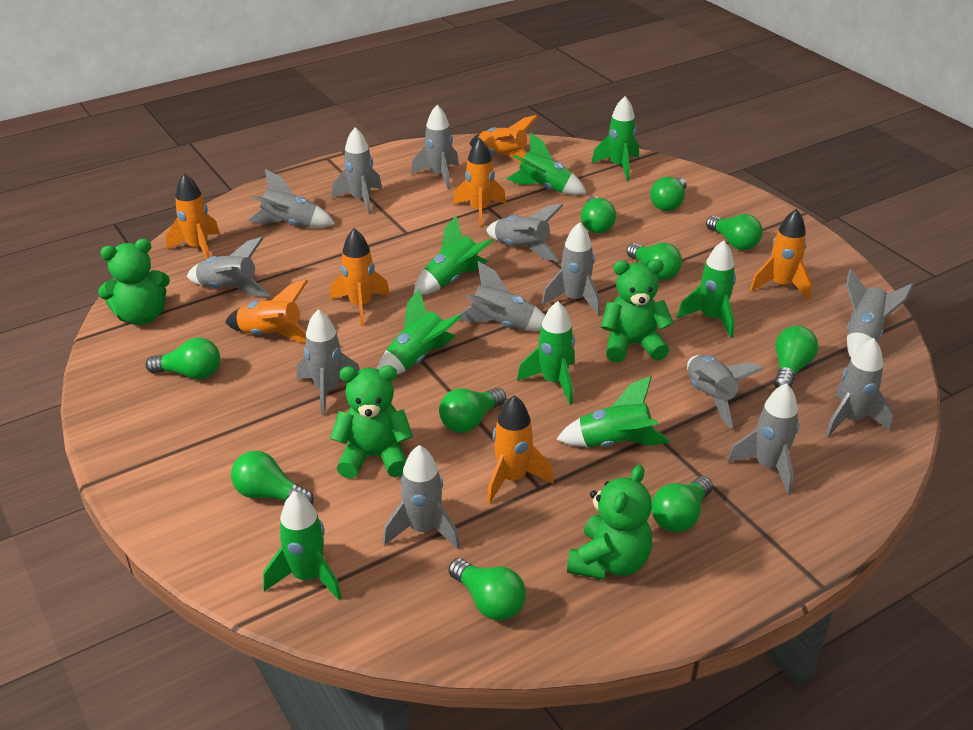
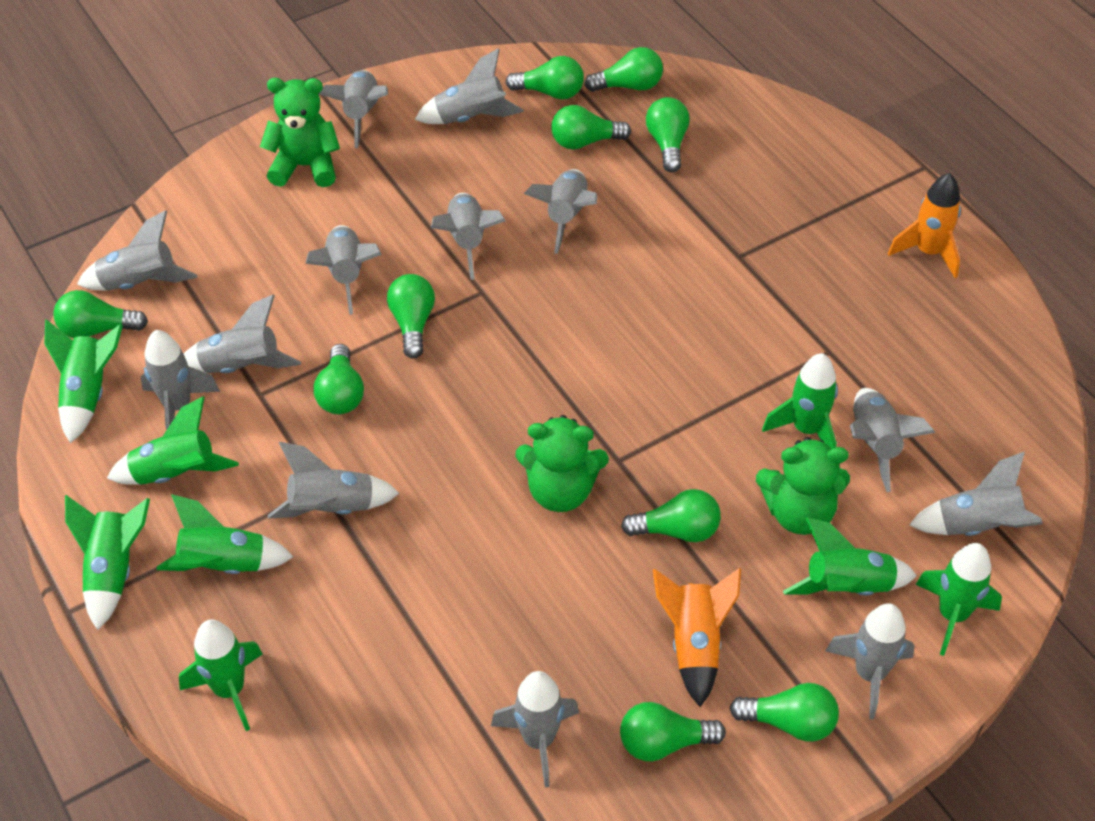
green teddy bear: 4 -> 3
orange rocket: 7 -> 2

